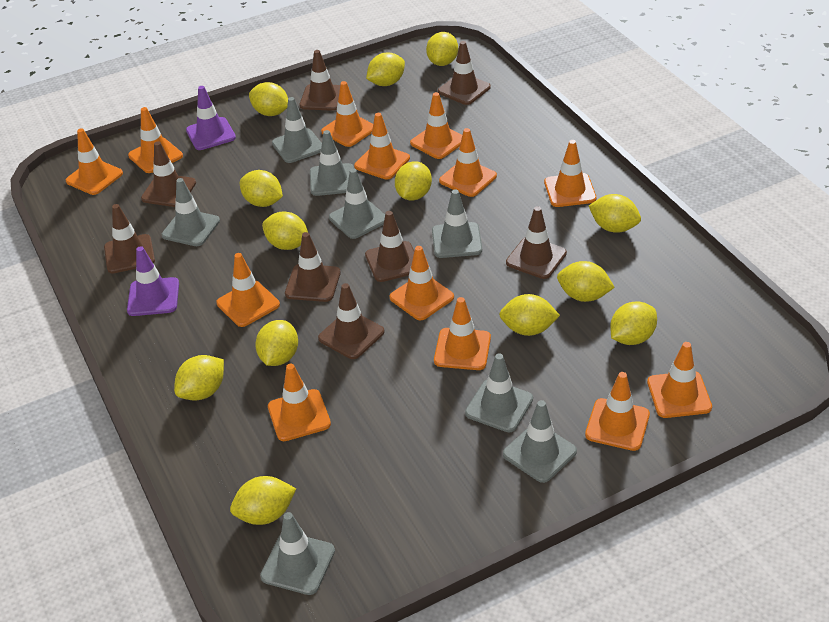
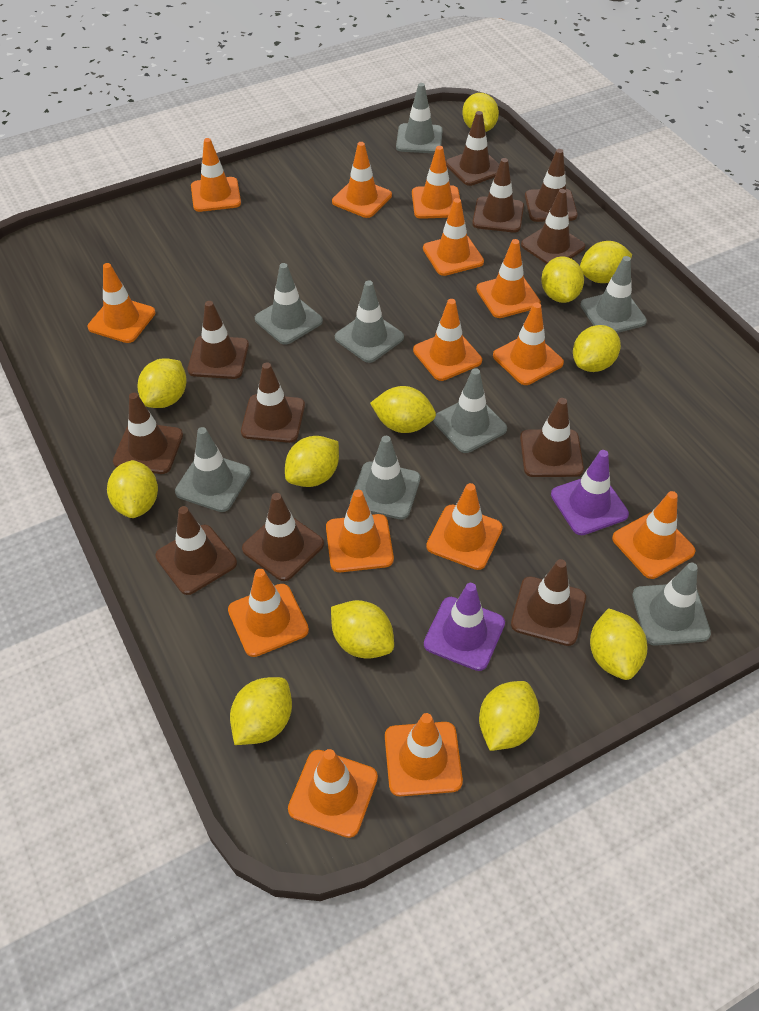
brown traffic cone: 8 -> 11
orange traffic cone: 13 -> 14
yellow lemon: 13 -> 12

